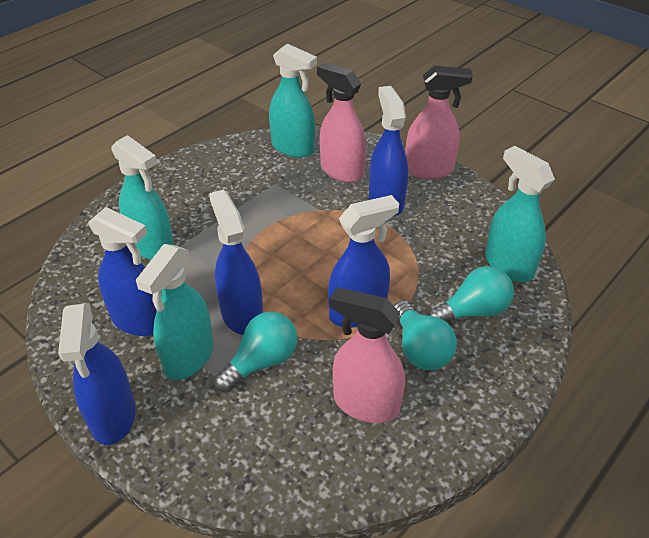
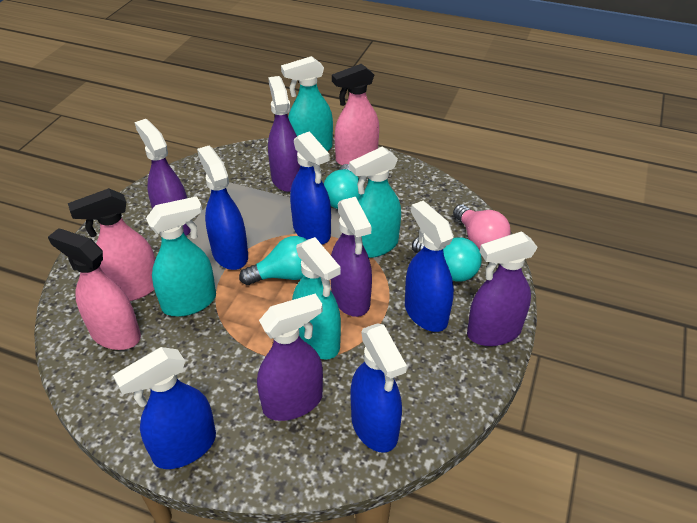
pink light bulb: 0 -> 1
purple spray bottle: 0 -> 5

